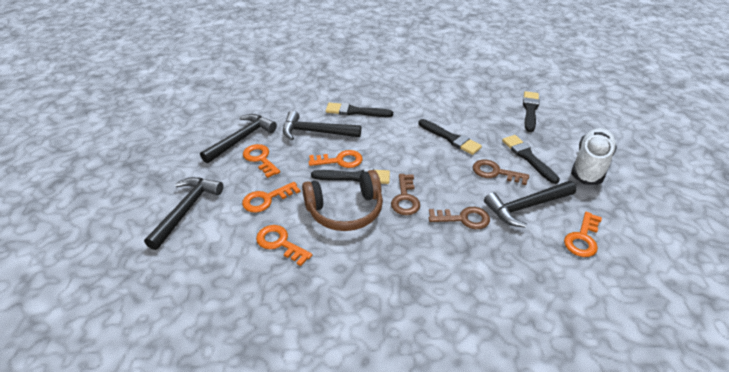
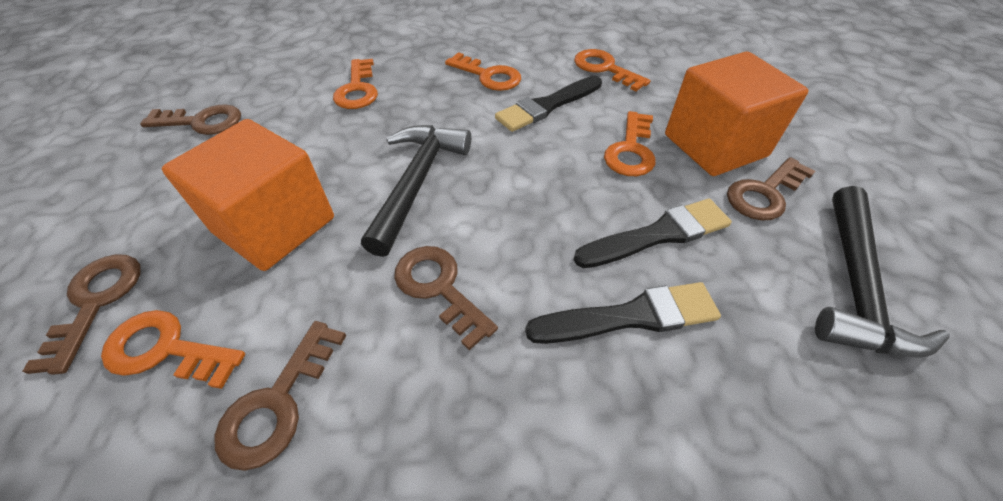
black brush: 5 -> 3
black hammer: 4 -> 2
brown headphones: 1 -> 0
brown key: 3 -> 5
orange cube: 0 -> 2
white shoe: 1 -> 0

